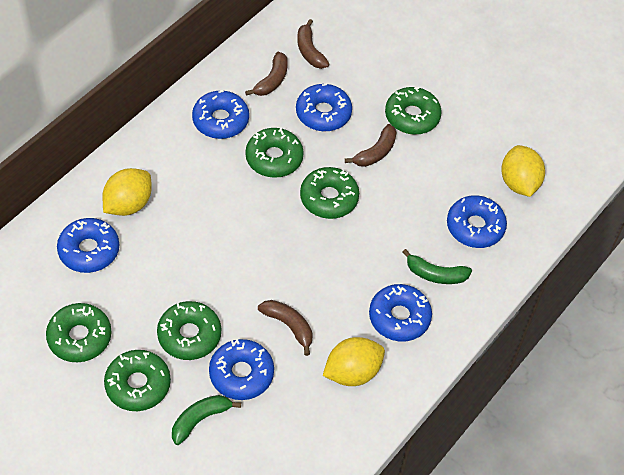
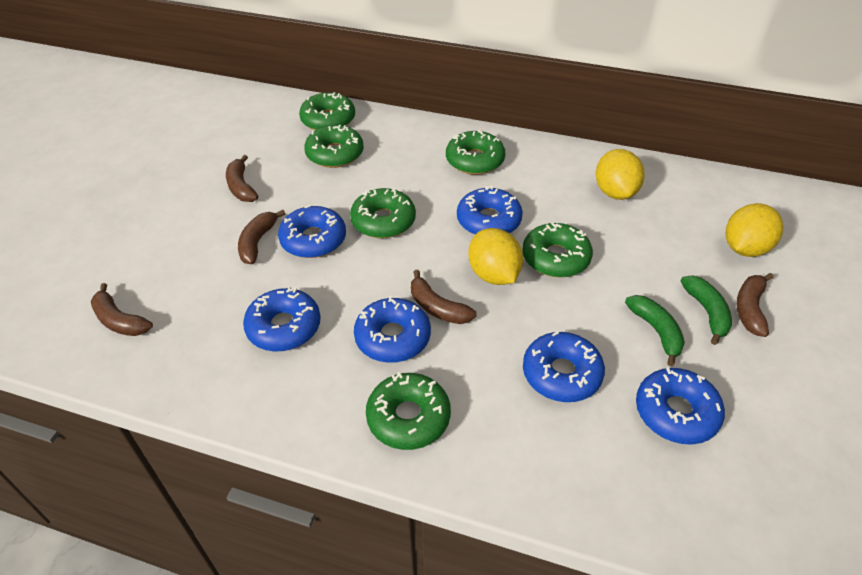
brown banana: 4 -> 5

